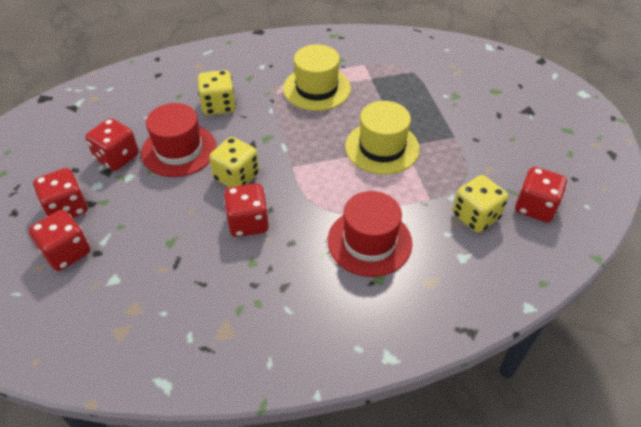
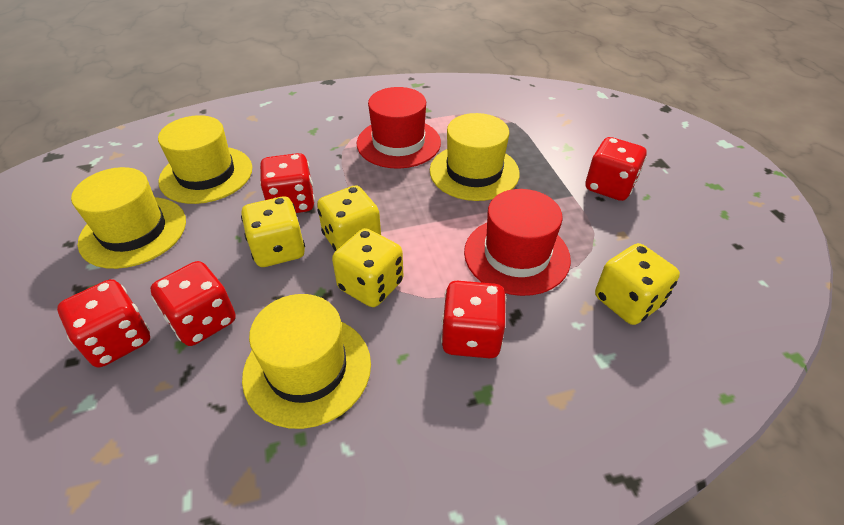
yellow dice: 3 -> 4
yellow hat: 2 -> 4

